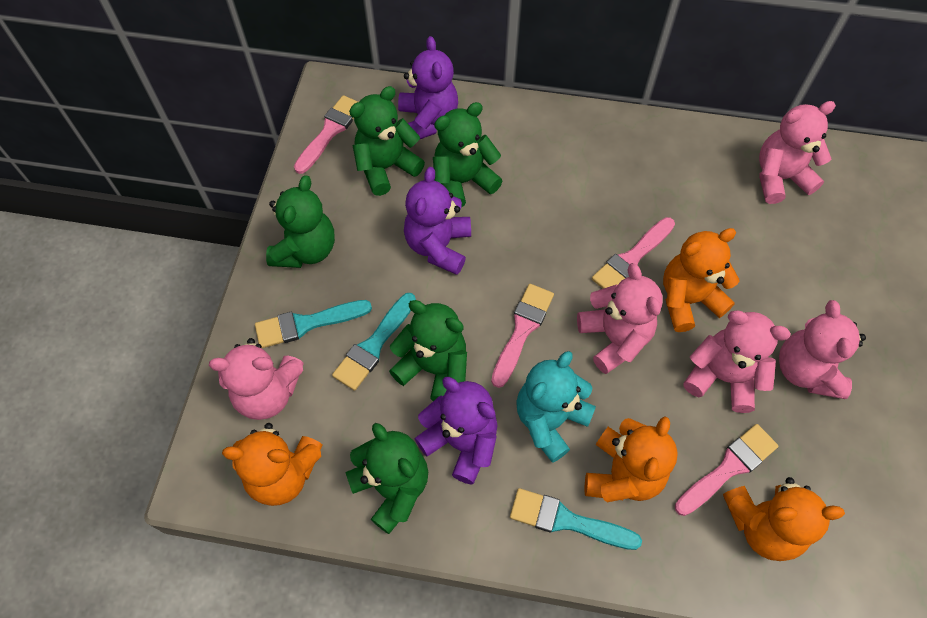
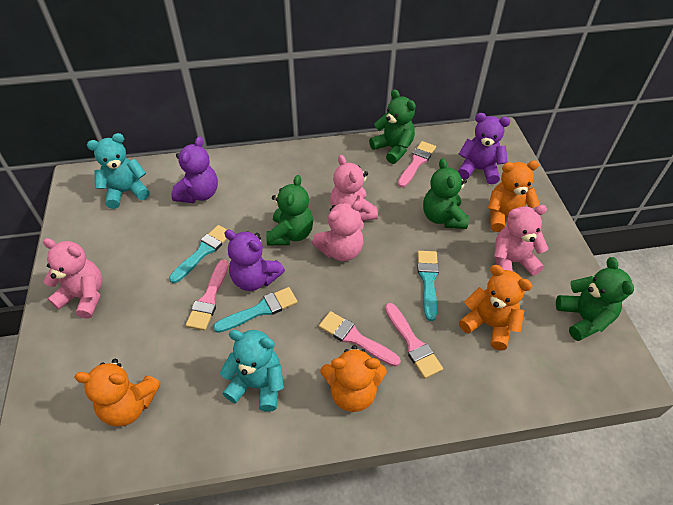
green teddy bear: 5 -> 4
pink teddy bear: 5 -> 4
turquoise teddy bear: 1 -> 2

